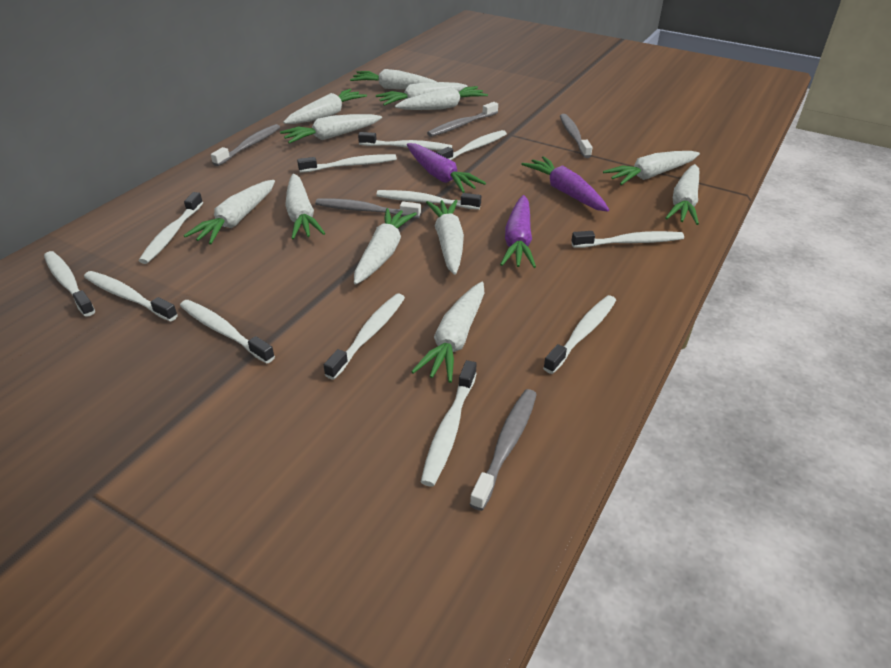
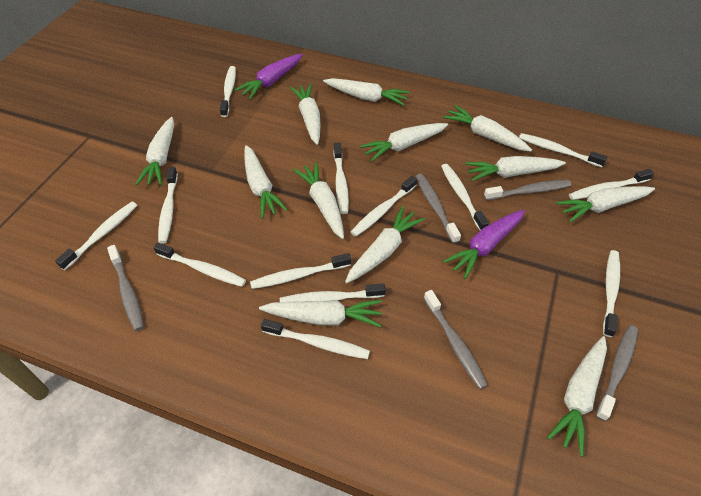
purple carrot: 3 -> 2
white toothbrush: 12 -> 13

